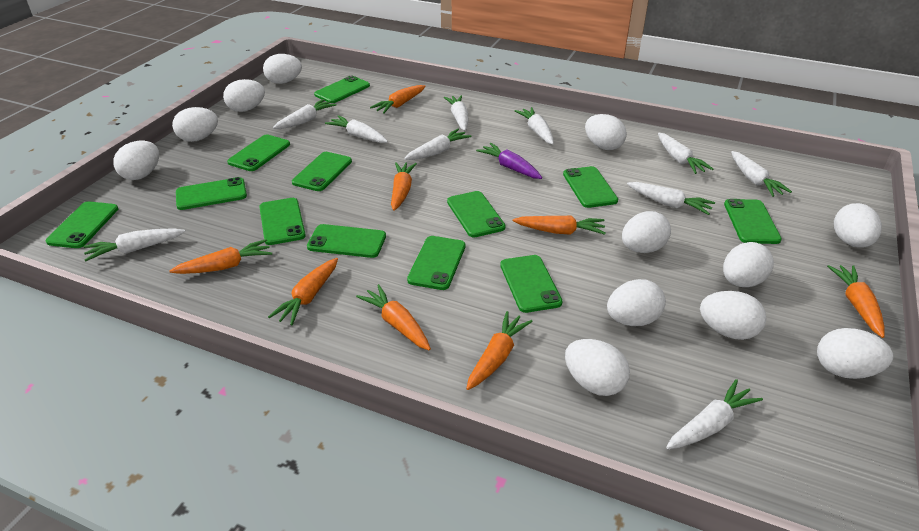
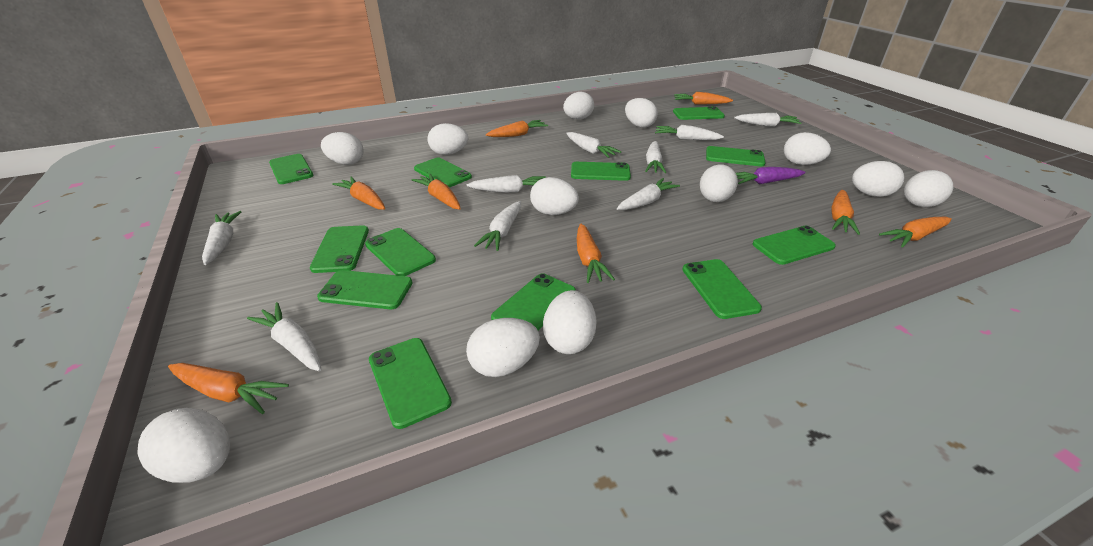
white carrot: 10 -> 9

